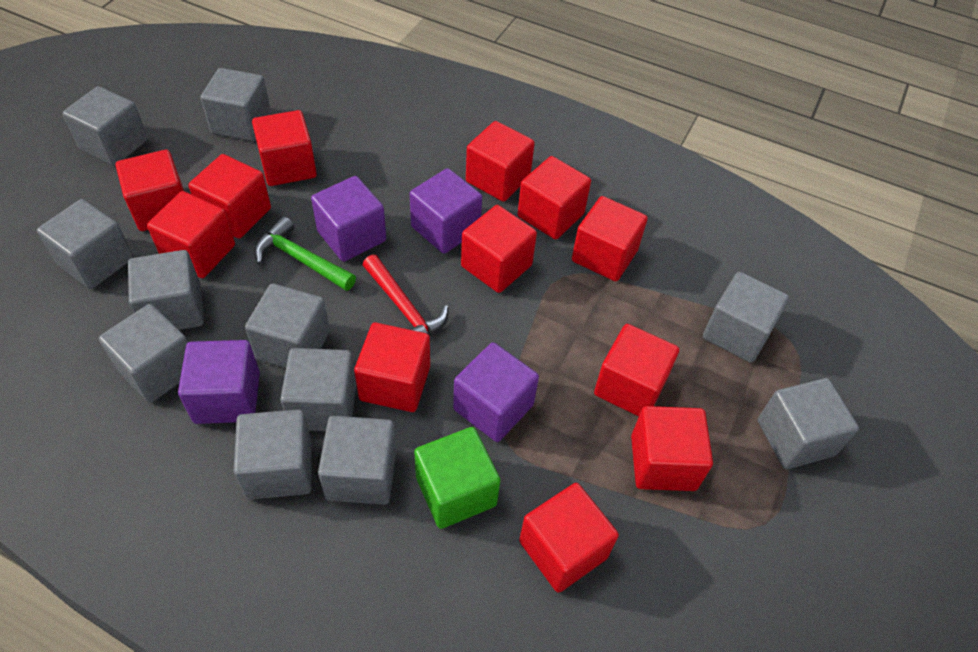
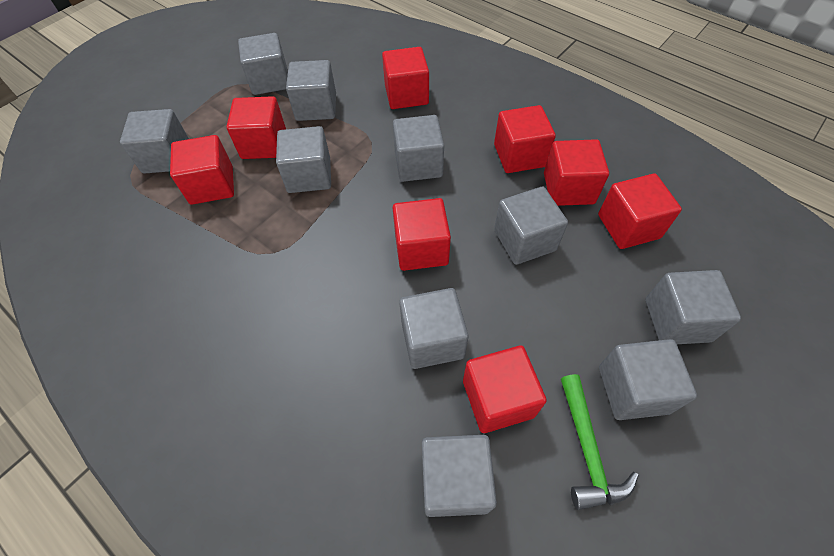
green cube: 1 -> 0
grey cube: 11 -> 10
purple cube: 4 -> 0
red cube: 12 -> 8
red hammer: 1 -> 0

